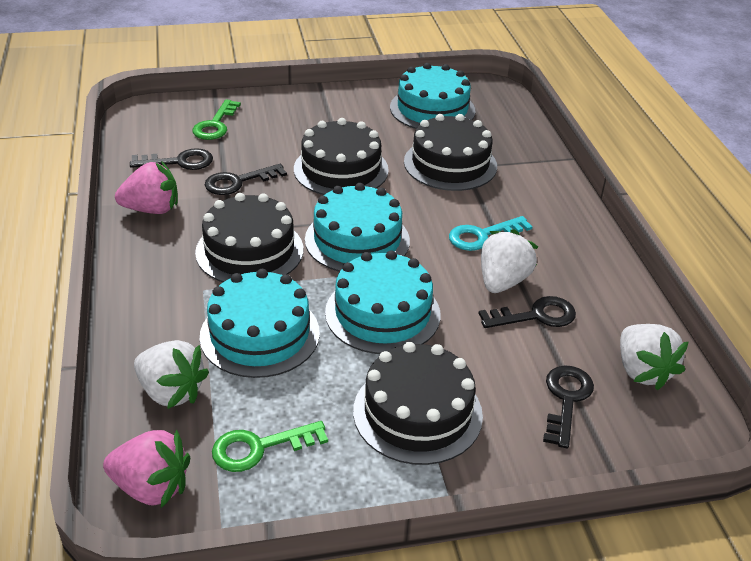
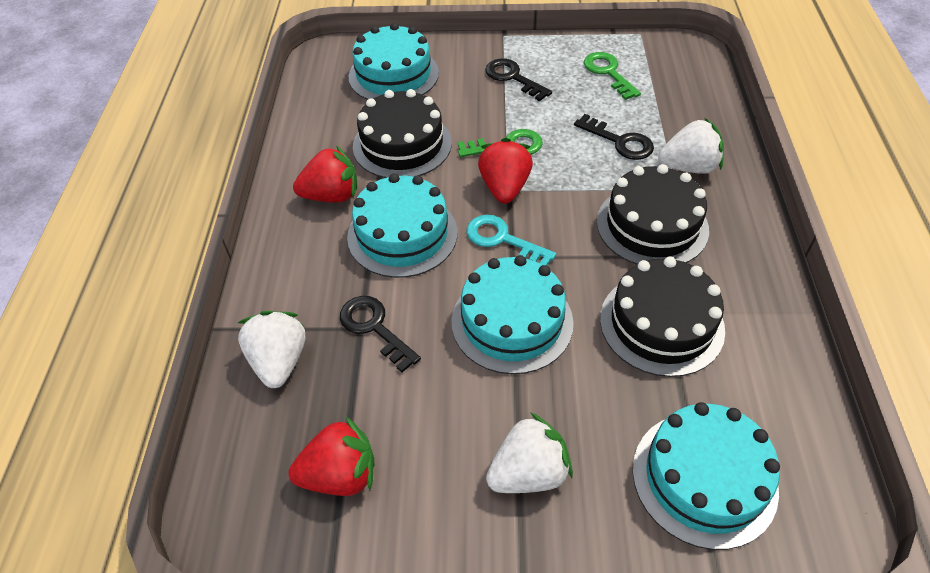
black cake: 4 -> 3
black key: 4 -> 3
pink strawberry: 2 -> 0
red strawberry: 0 -> 3

